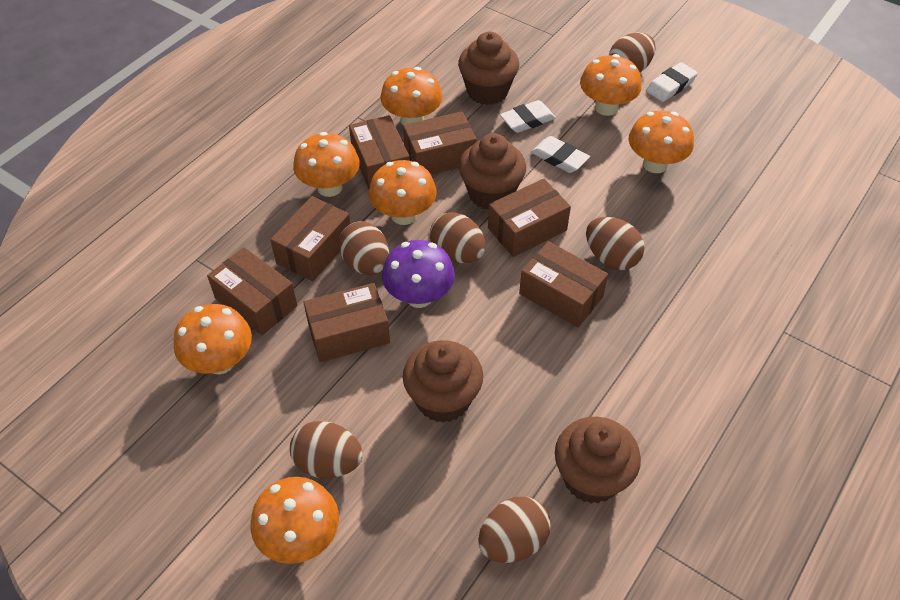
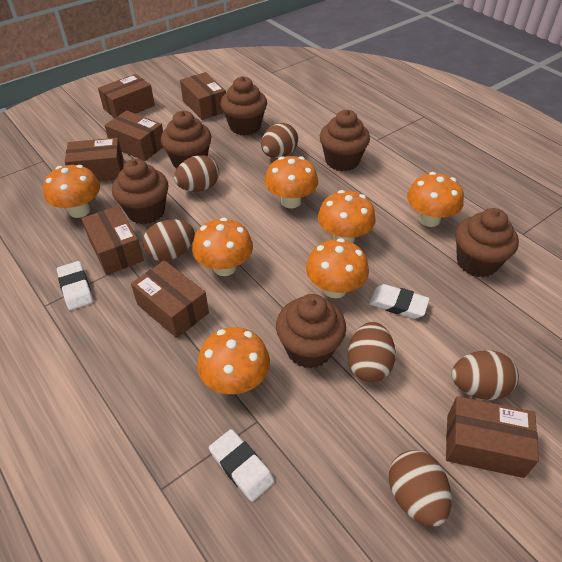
brown cupcake: 4 -> 6
purple mushroom: 1 -> 0

